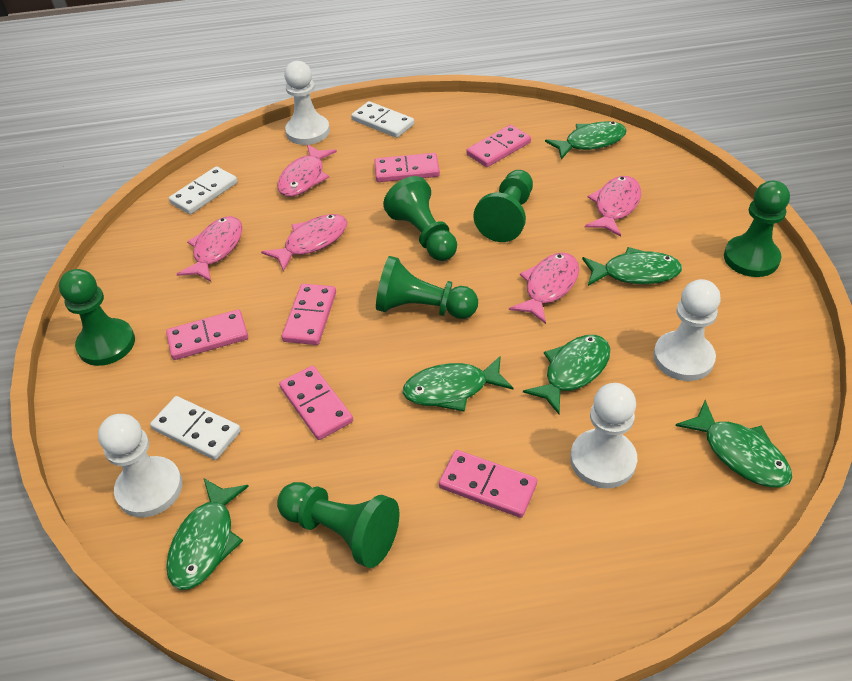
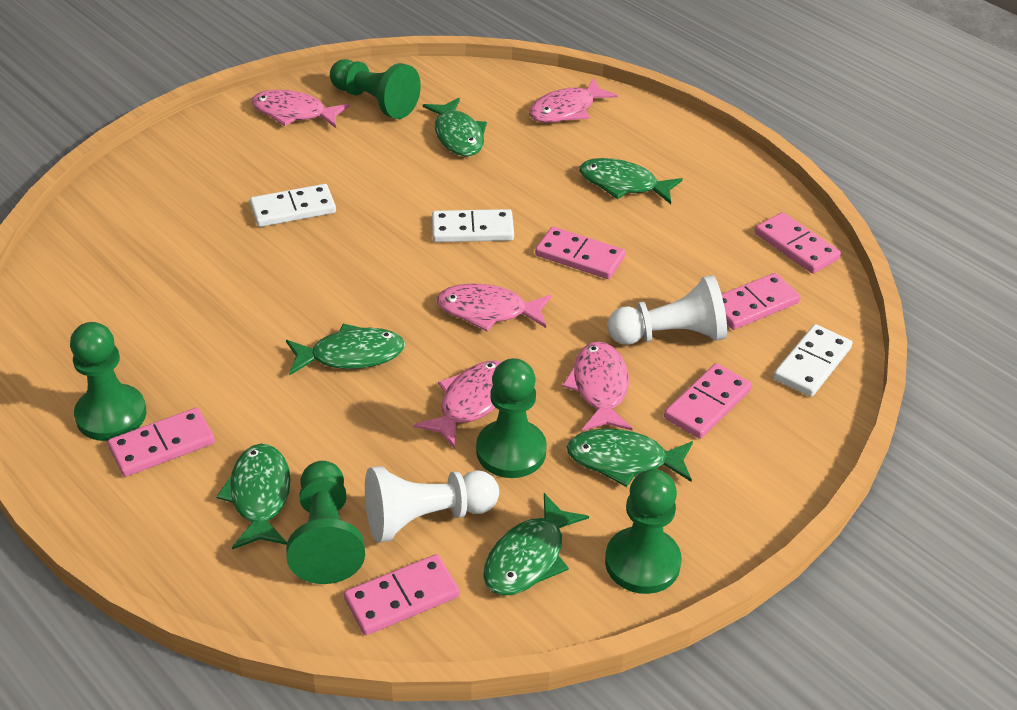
green pawn: 6 -> 5
white pawn: 4 -> 2

